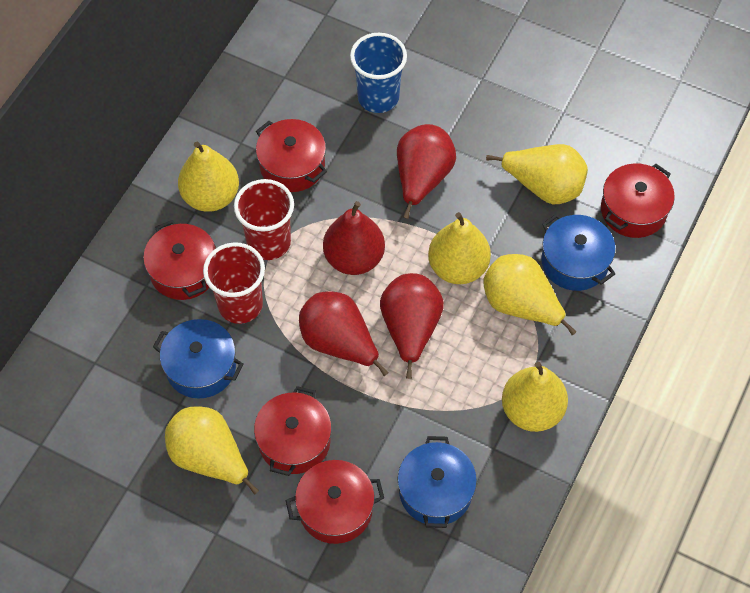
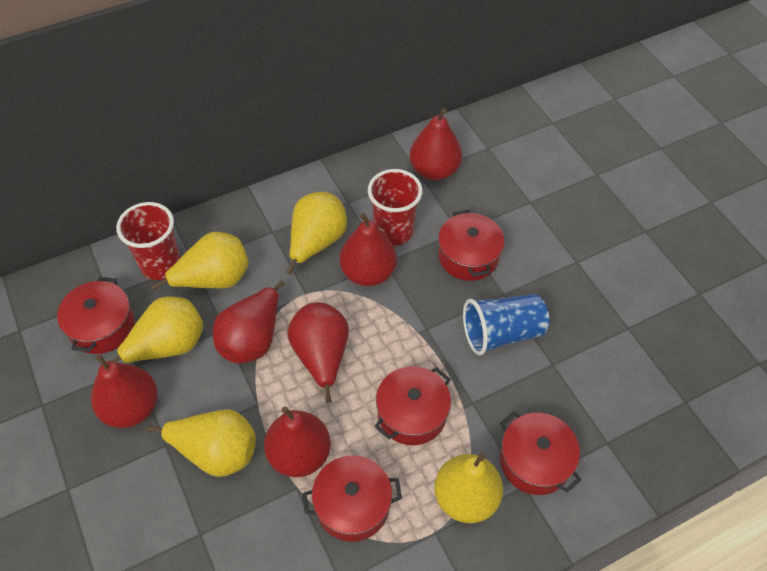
blue pot: 3 -> 0
red pear: 4 -> 6
yellow pear: 6 -> 5

